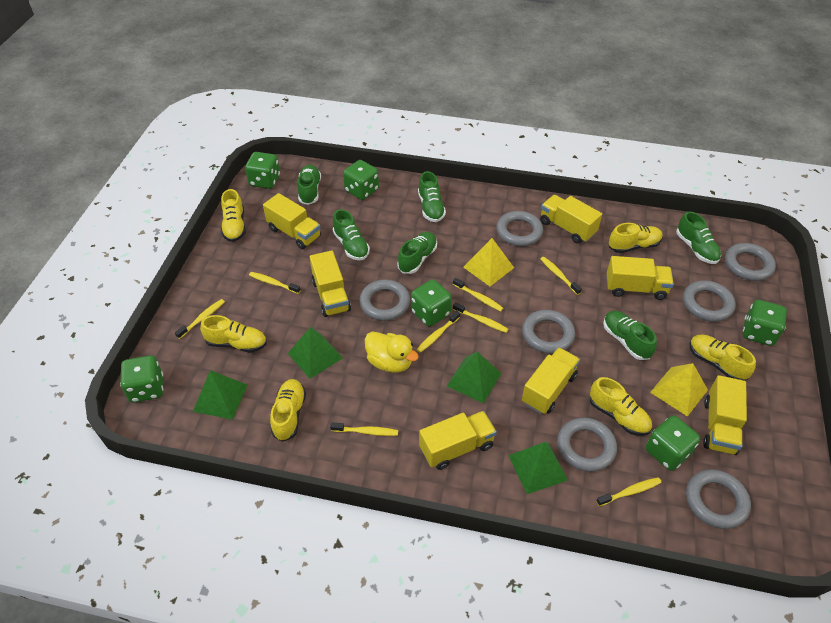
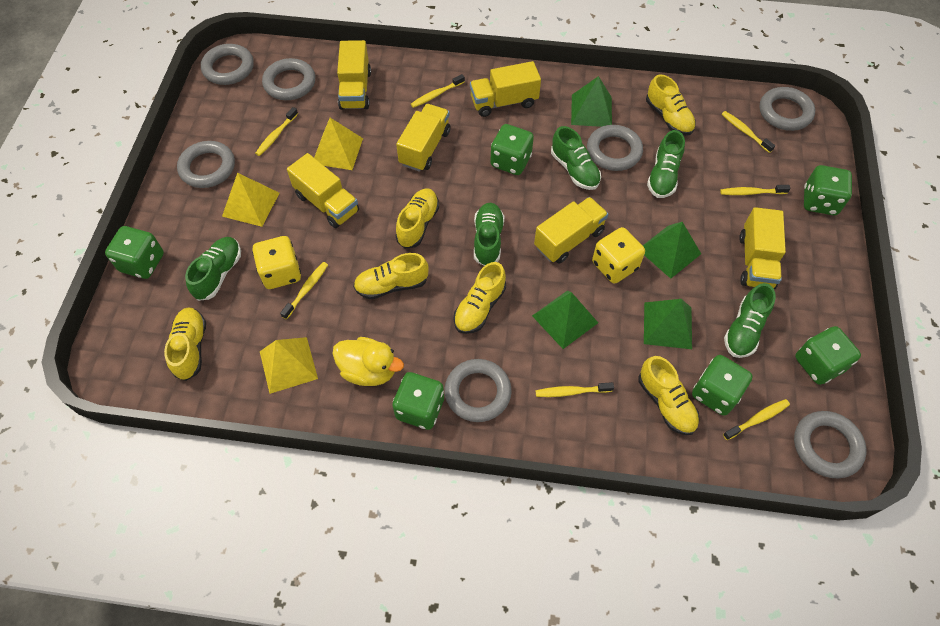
green shoe: 6 -> 5
yellow dice: 0 -> 2
yellow pyramid: 2 -> 3
yellow toothbrush: 8 -> 7
yellow truck: 7 -> 6

